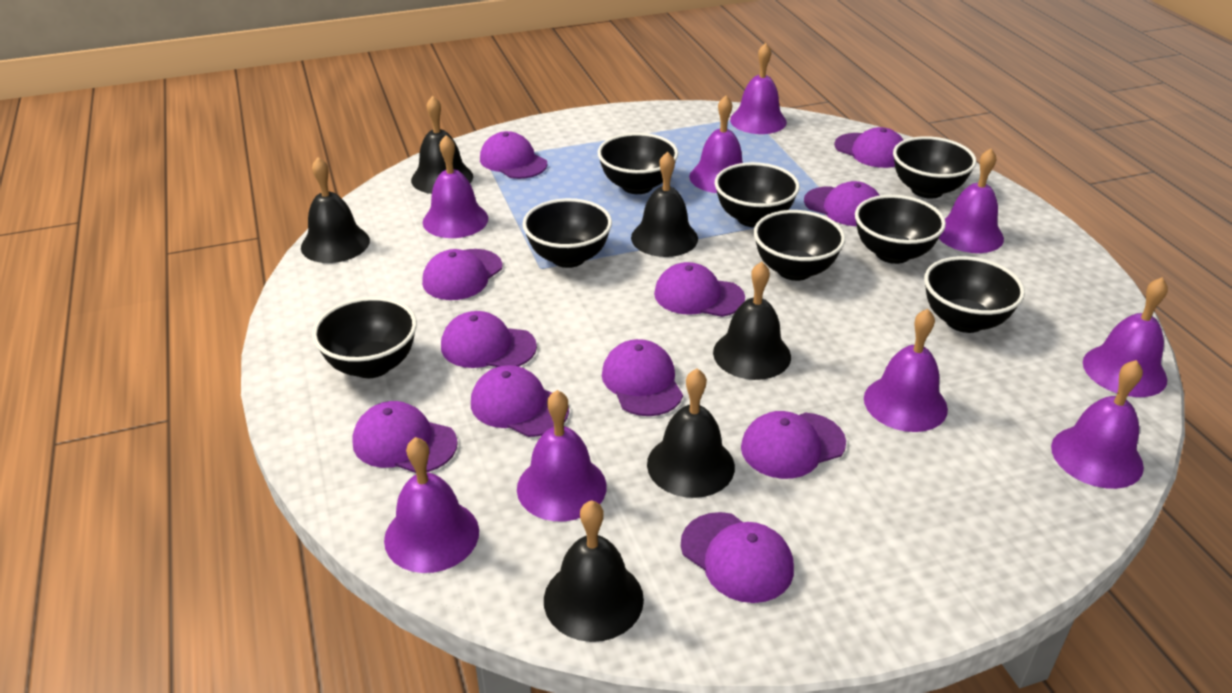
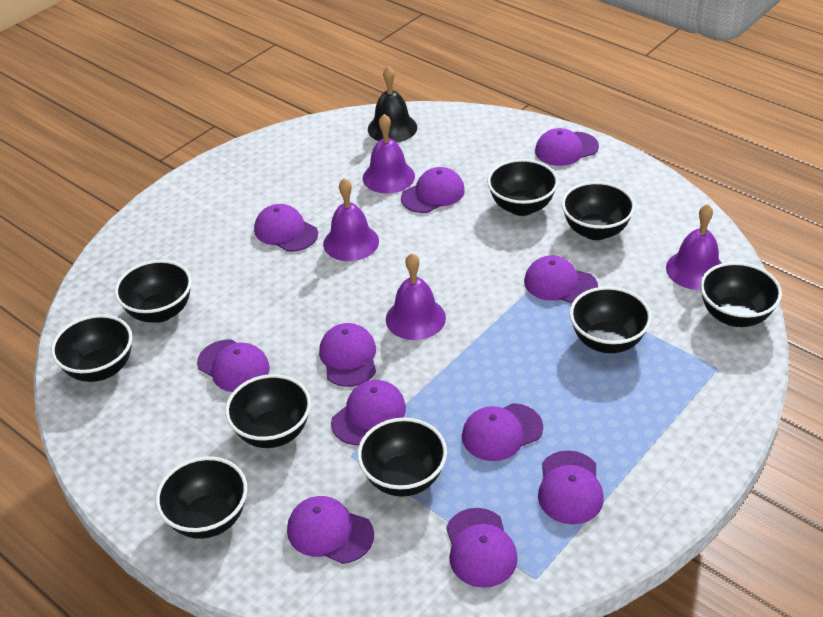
black bell: 6 -> 1
black bowl: 8 -> 9
purple bell: 9 -> 4

